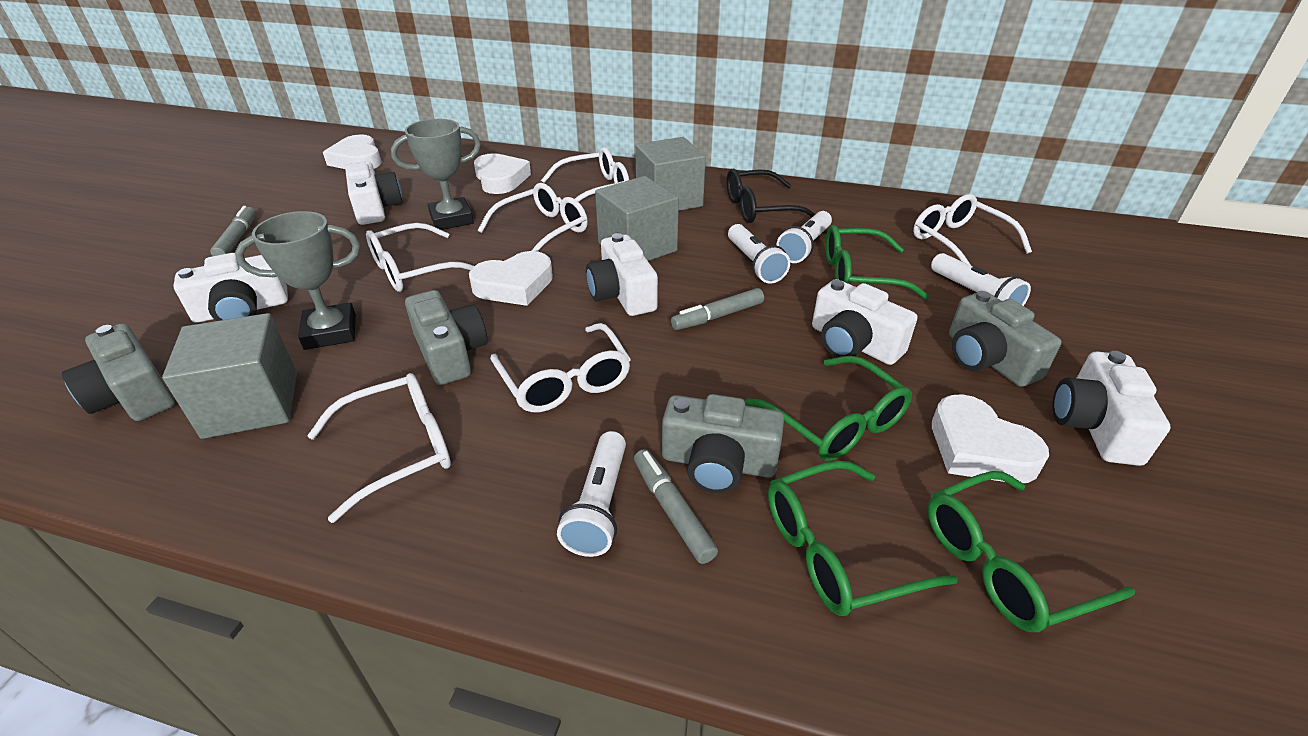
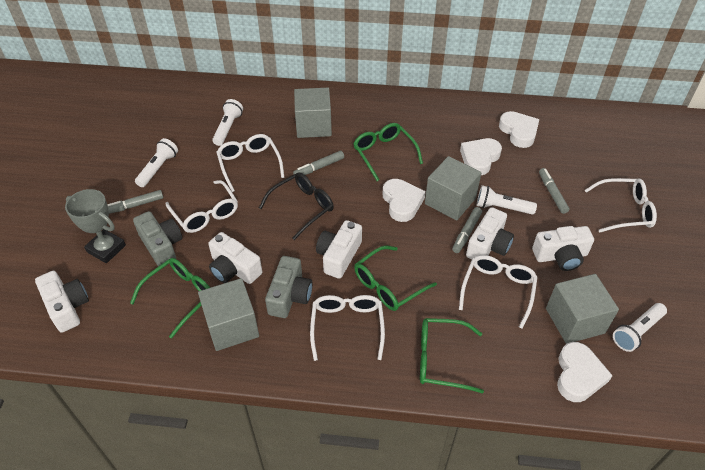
grey camera: 4 -> 2
grey cube: 3 -> 4
grey marker: 3 -> 4
grey trophy: 2 -> 1
white glasses: 6 -> 5

